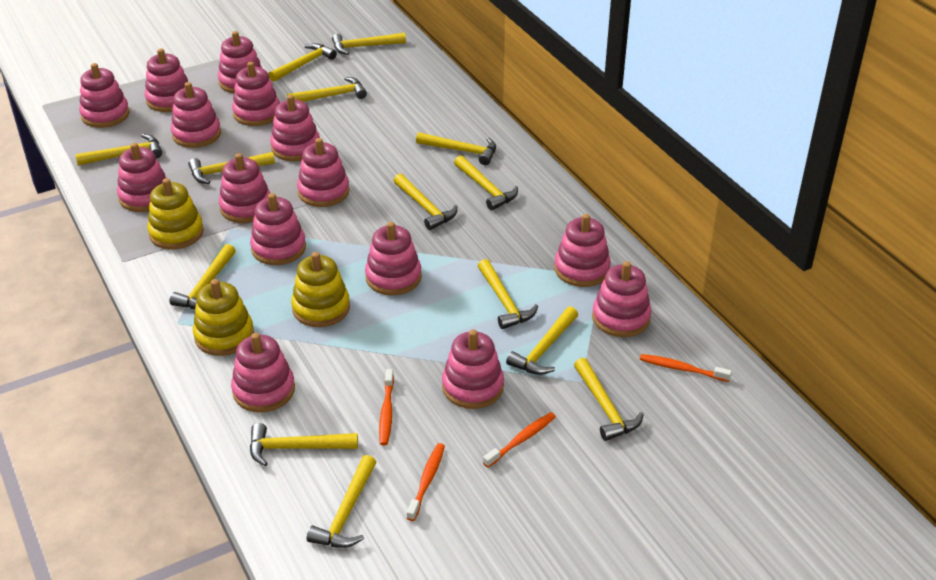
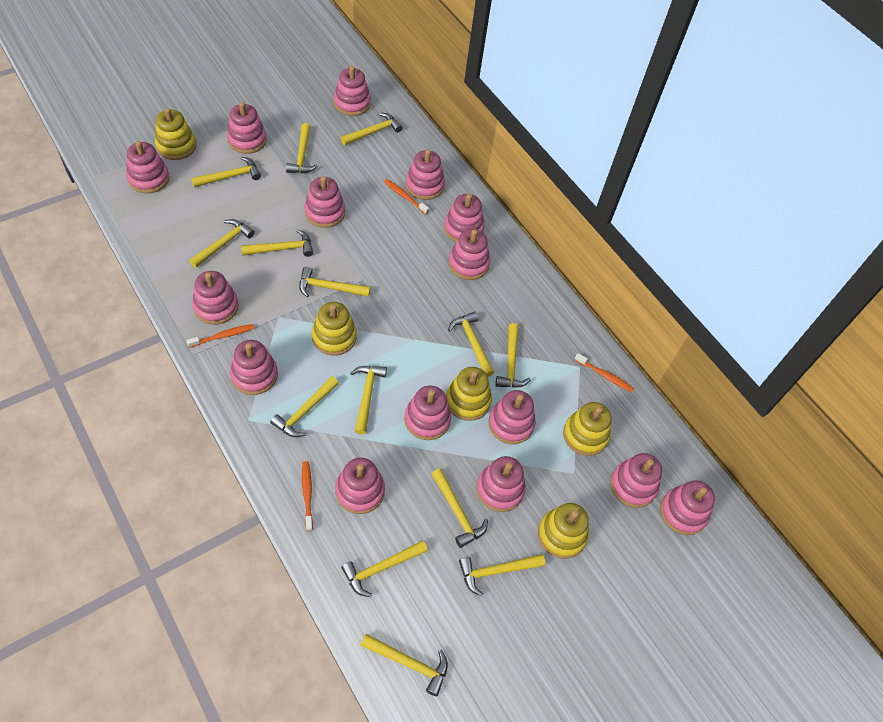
yellow stacking toy: 3 -> 5

